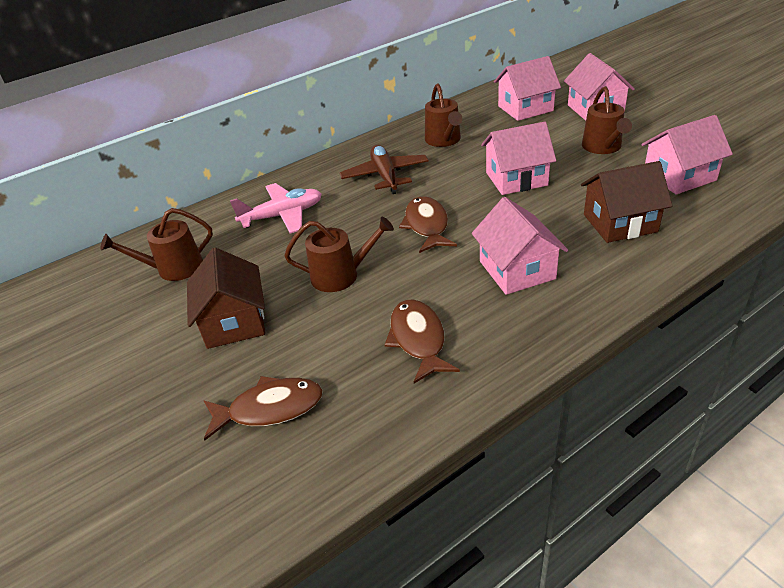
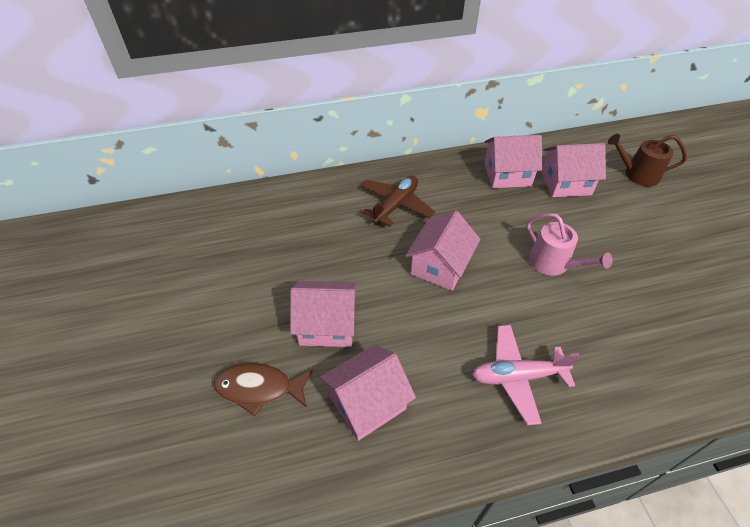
brown fish: 3 -> 1
brown house: 2 -> 0
brown watering can: 4 -> 1
pink watering can: 0 -> 1

